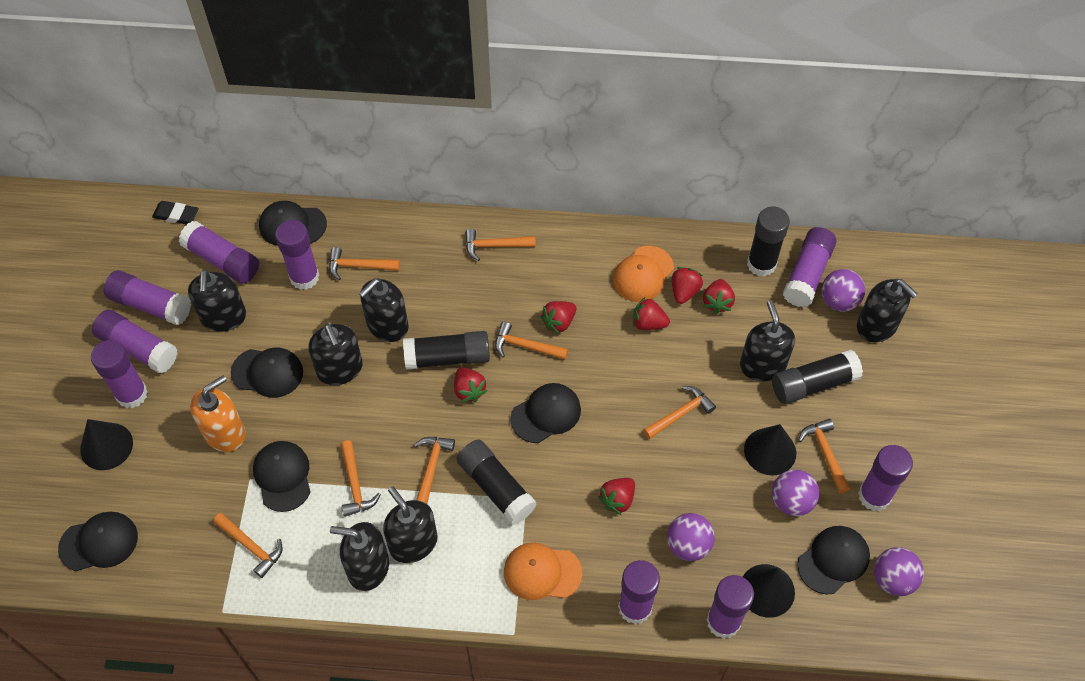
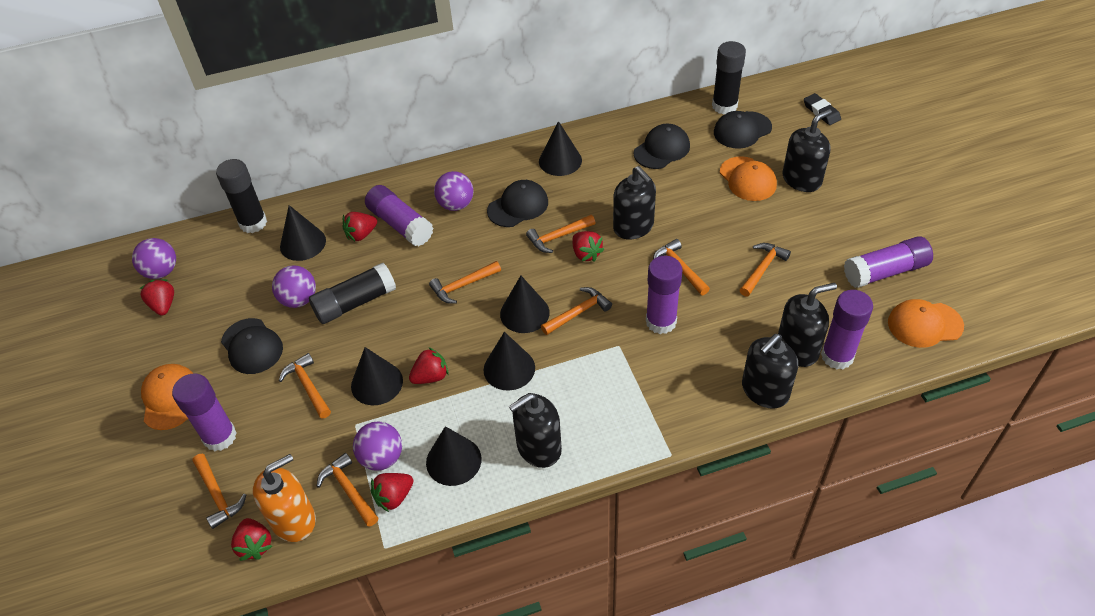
black cap: 6 -> 4
black cone: 3 -> 6
black glue stick: 4 -> 3
black soap dispenser: 7 -> 5
orange cap: 2 -> 3
purple glue stick: 9 -> 5

